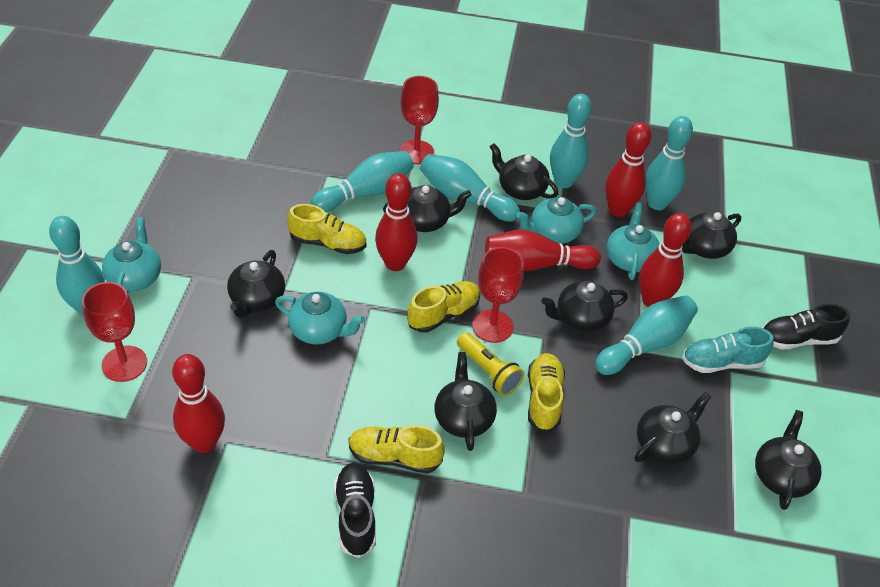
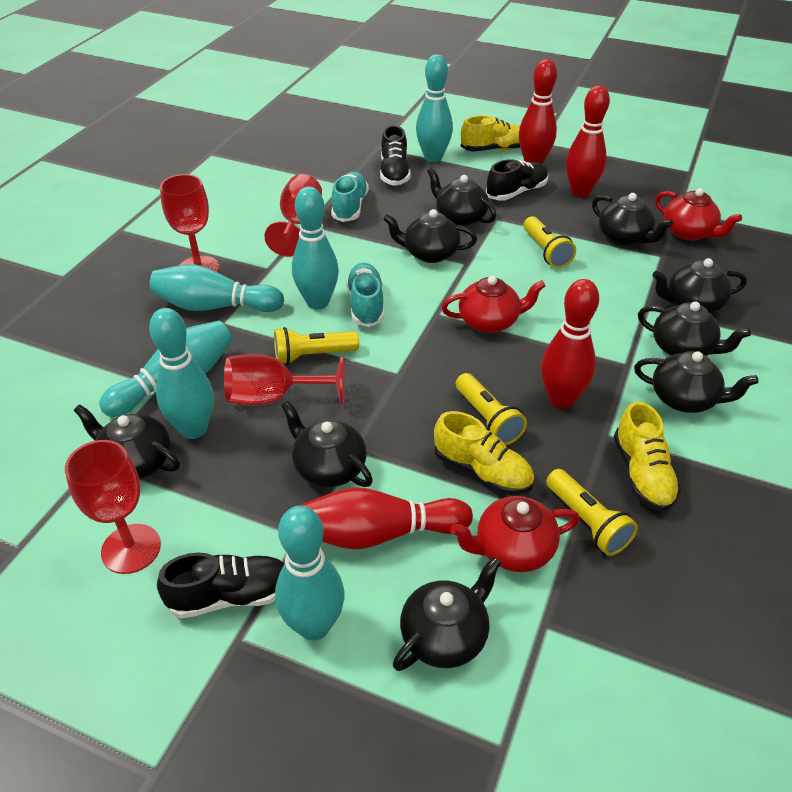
black shoe: 2 -> 3
black teapot: 8 -> 9
red bowling pin: 5 -> 4
red goblet: 3 -> 4
red teapot: 0 -> 3
turquoise shoe: 1 -> 2
turquoise teapot: 4 -> 0
yellow flashlight: 1 -> 4
yellow shoe: 4 -> 3

